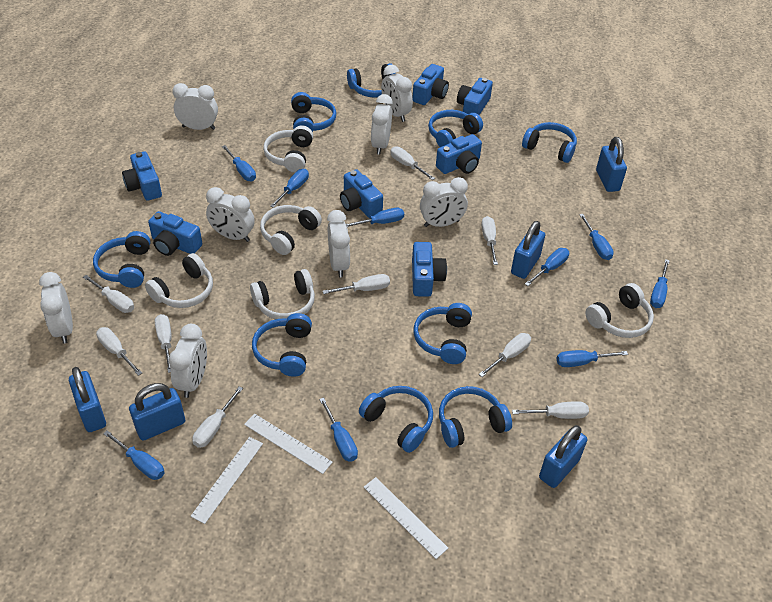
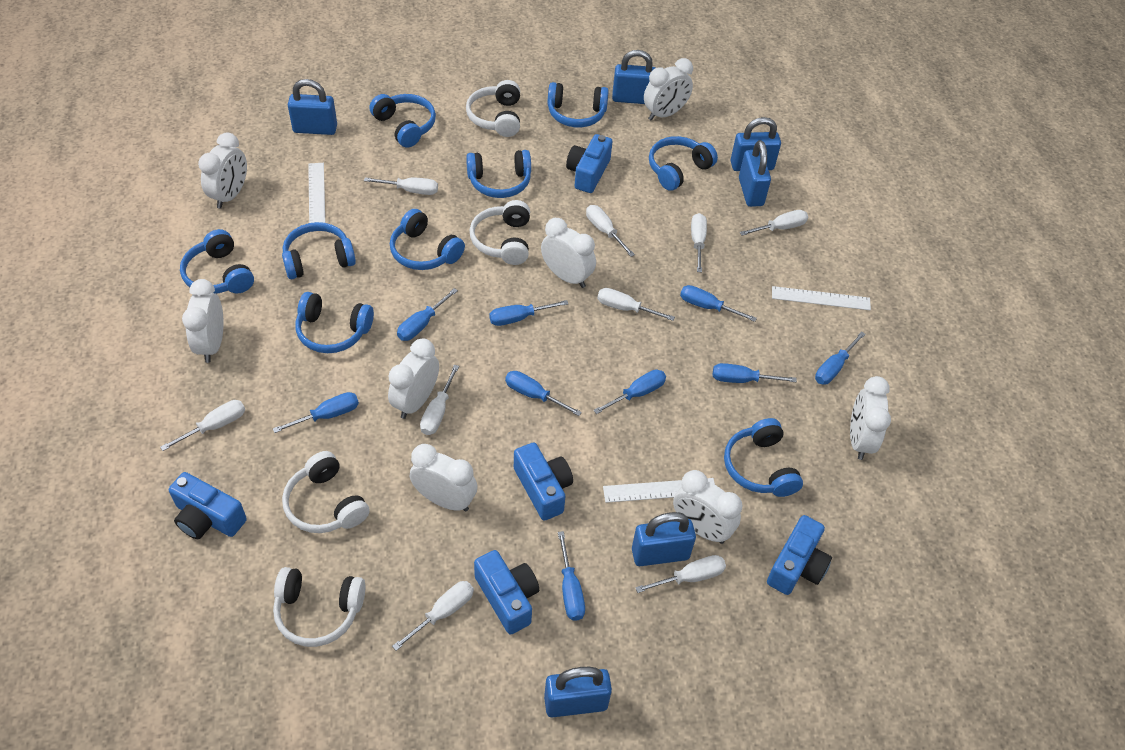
blue camera: 7 -> 5
blue padlock: 5 -> 6
white headphones: 5 -> 4

